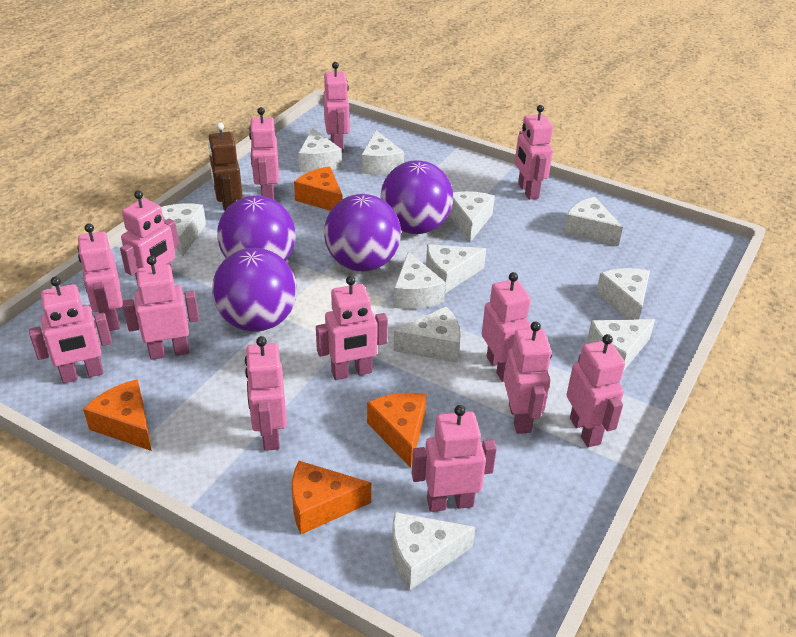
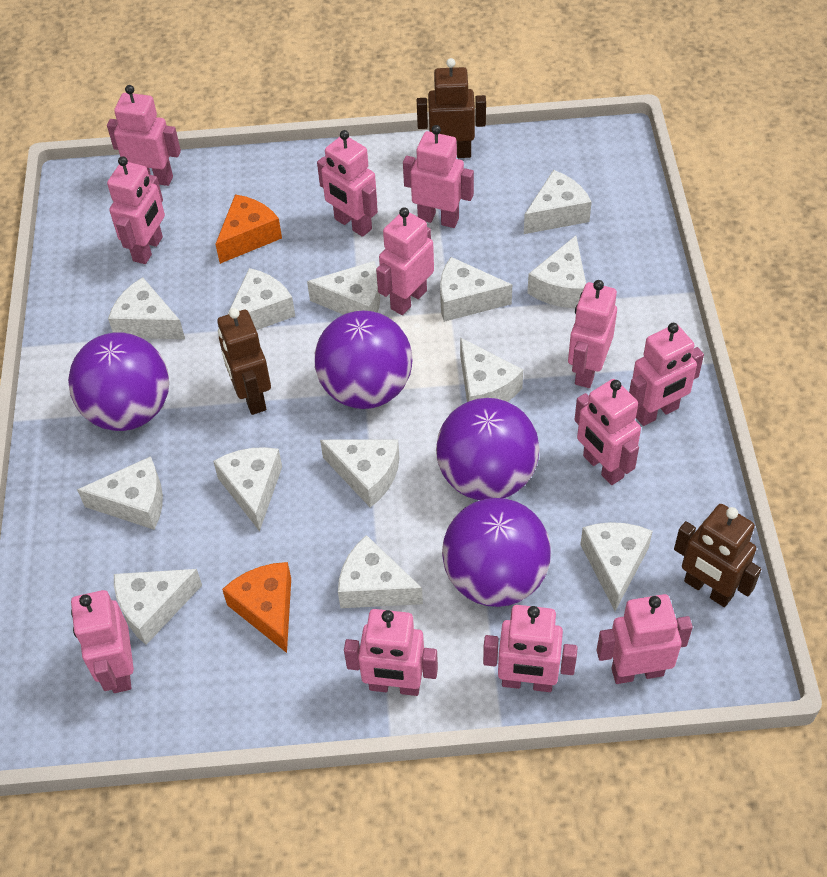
brown robot: 1 -> 3
orange cheese: 4 -> 2
pink robot: 13 -> 12
white cheese: 11 -> 13

